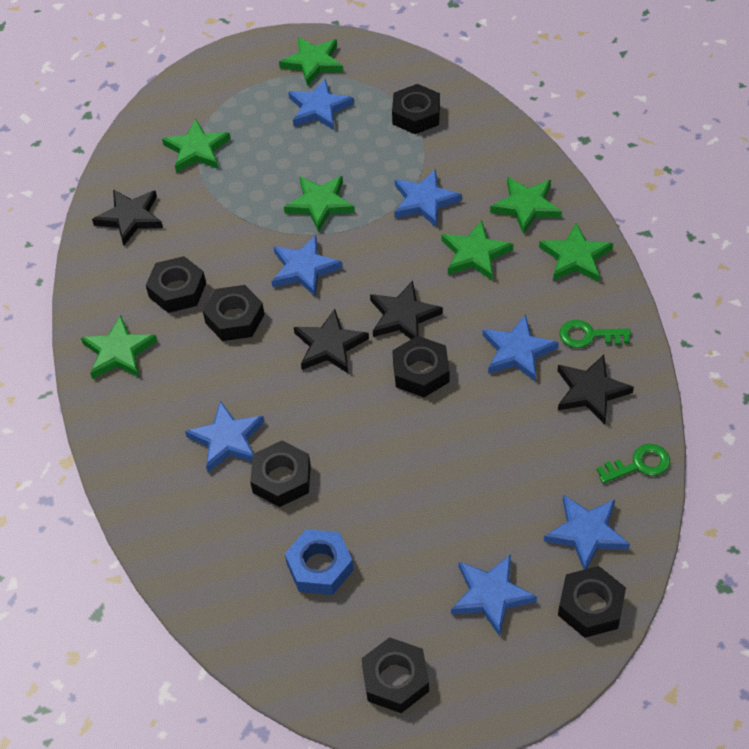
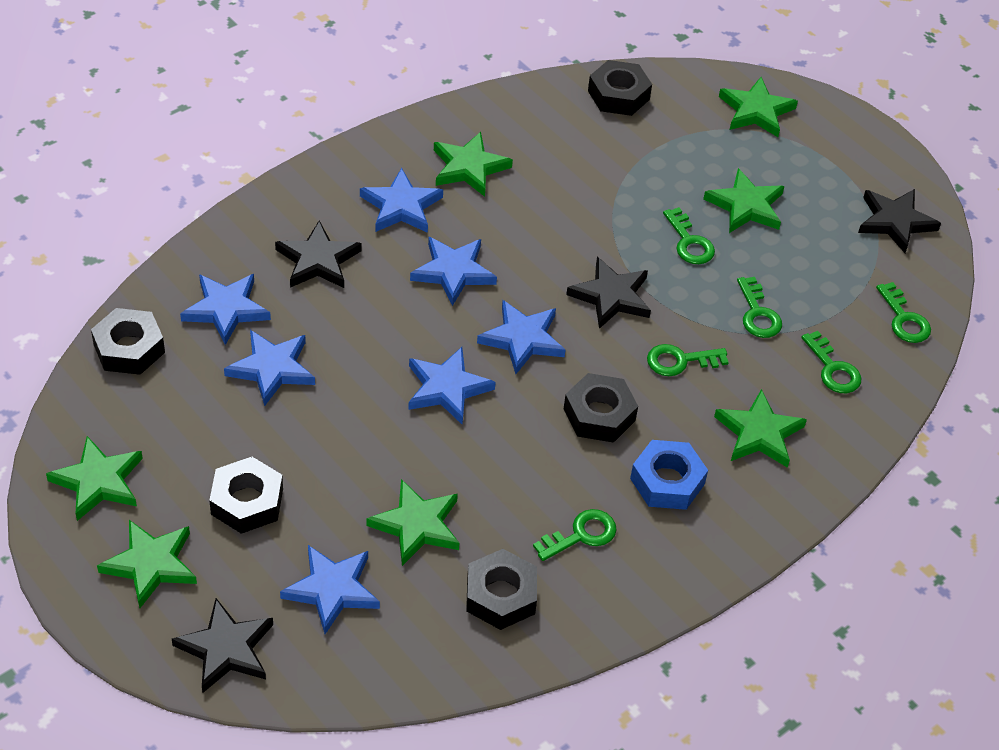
black nut: 7 -> 5
green key: 2 -> 6

